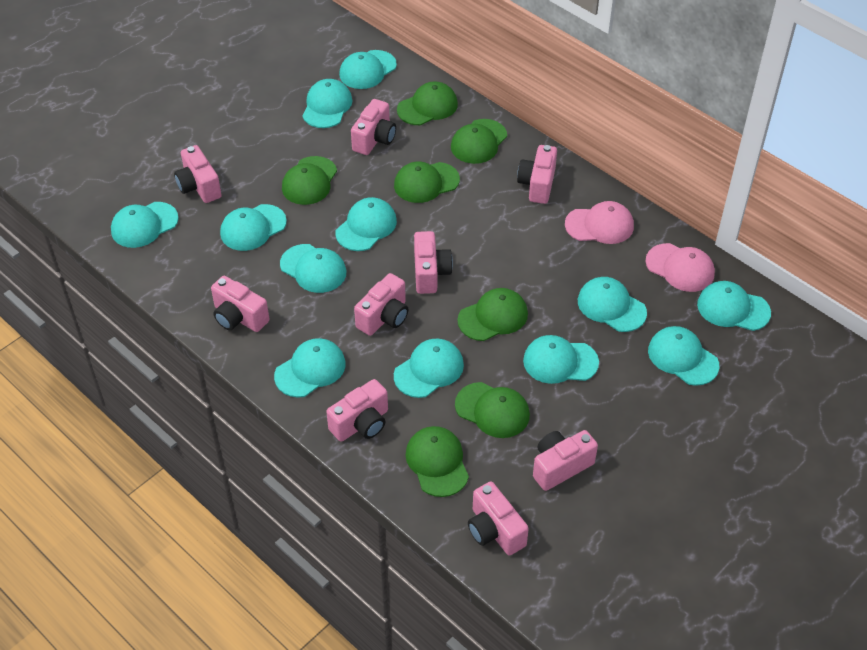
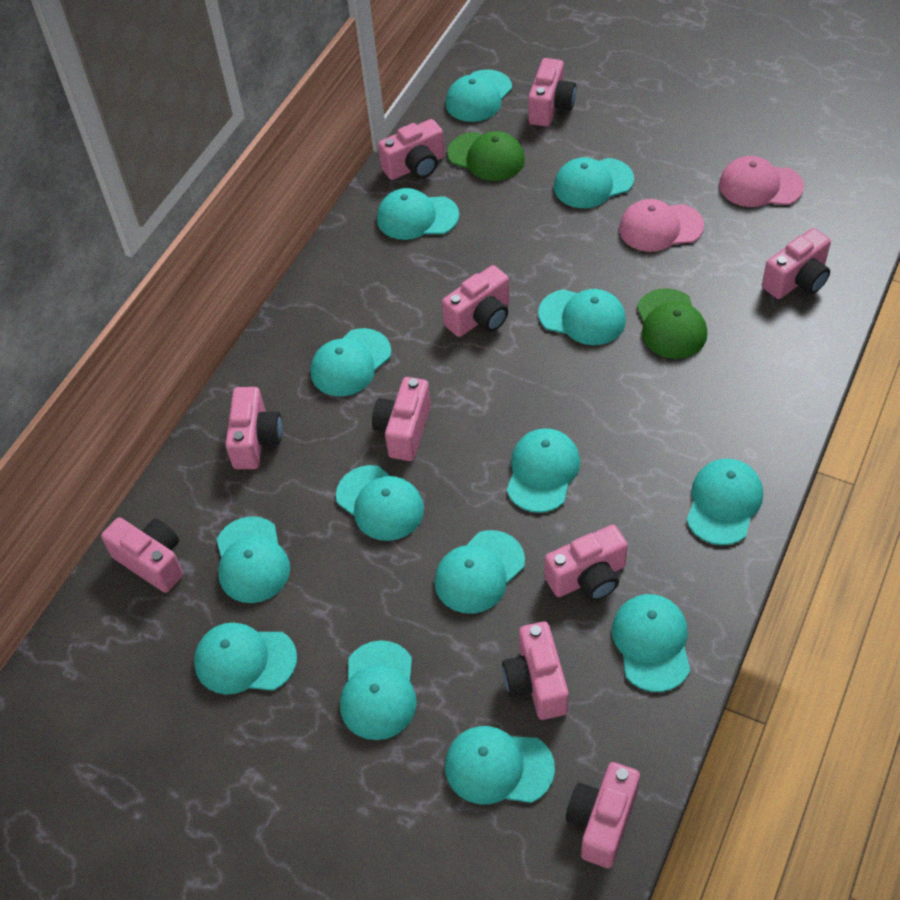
green cap: 7 -> 2
pink camera: 9 -> 10
turquoise cap: 12 -> 14

